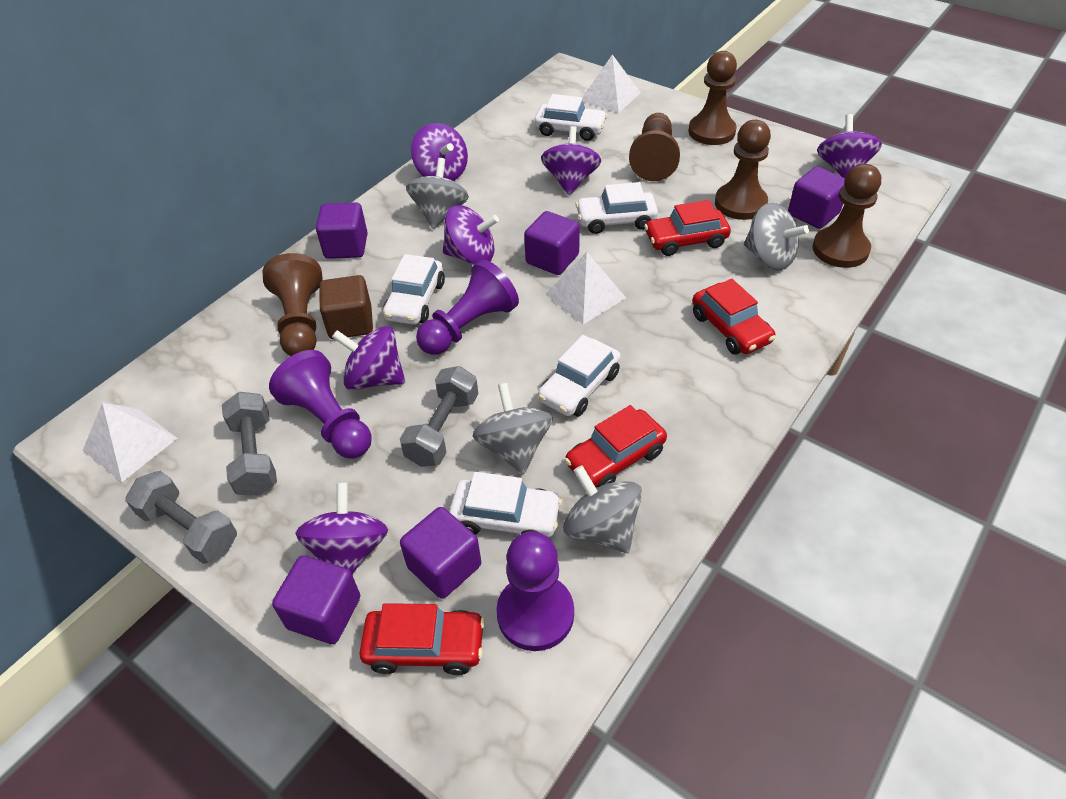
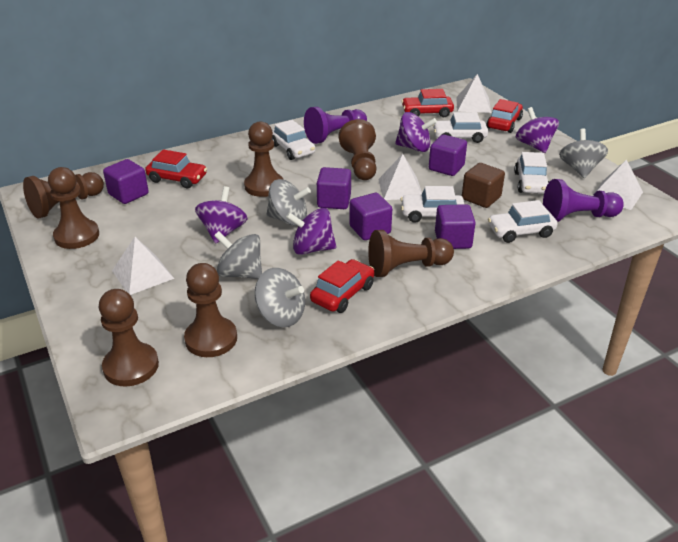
brown pawn: 5 -> 7
grey dumbbell: 3 -> 0
purple pawn: 3 -> 2
purple spinning top: 6 -> 4
white pyramid: 3 -> 4

